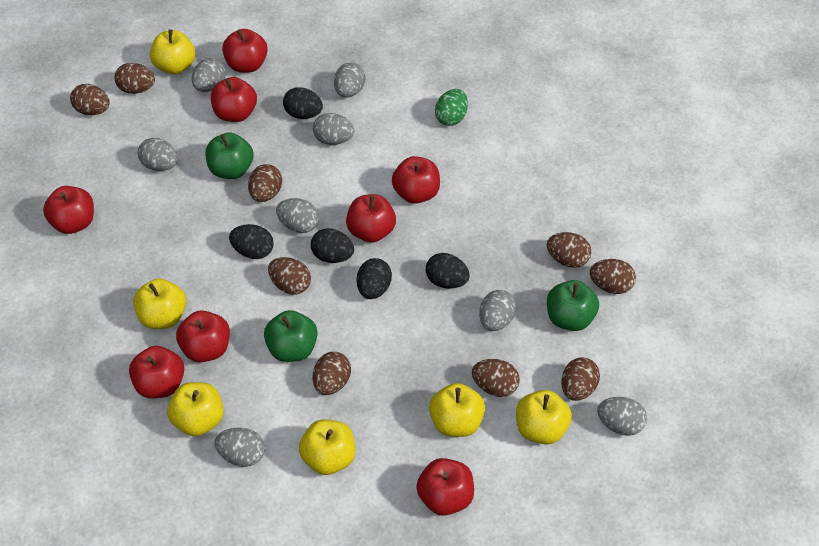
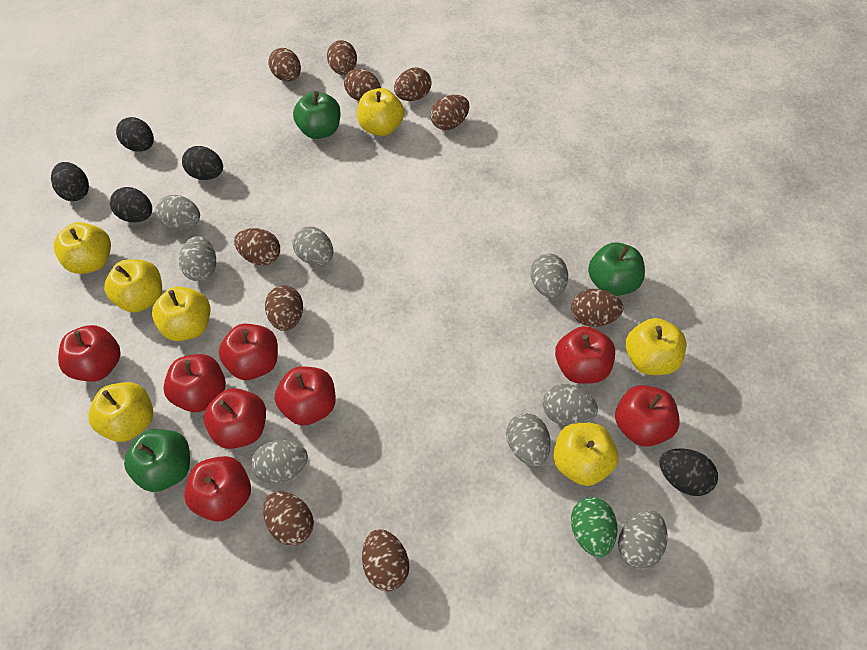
brown egg: 9 -> 10
yellow apple: 6 -> 7

